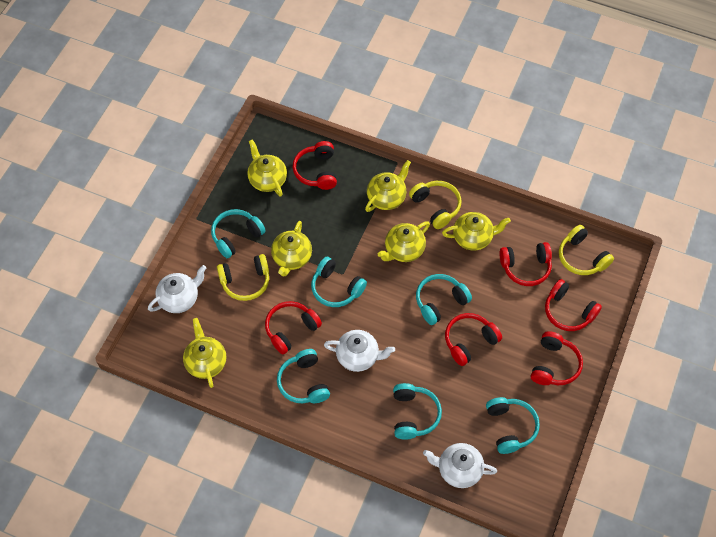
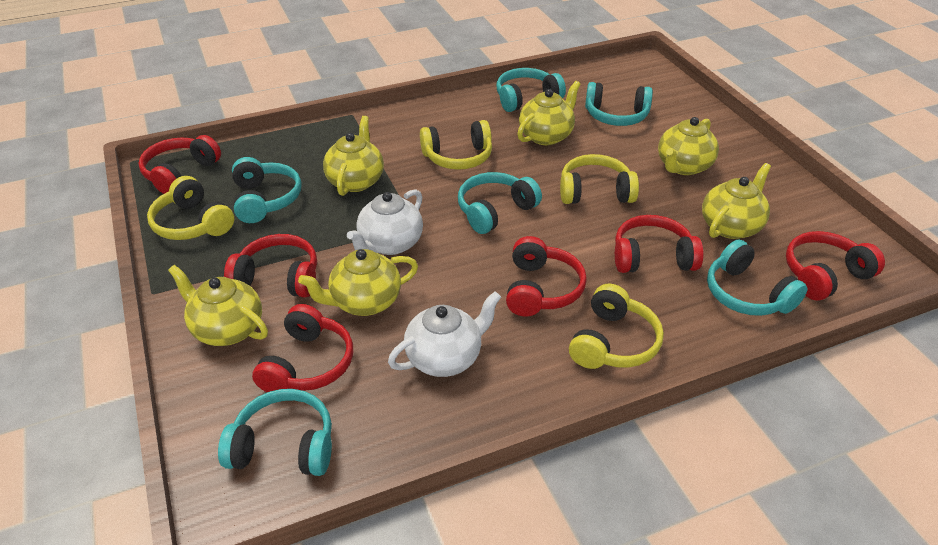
white teapot: 3 -> 2
yellow headphones: 3 -> 4

